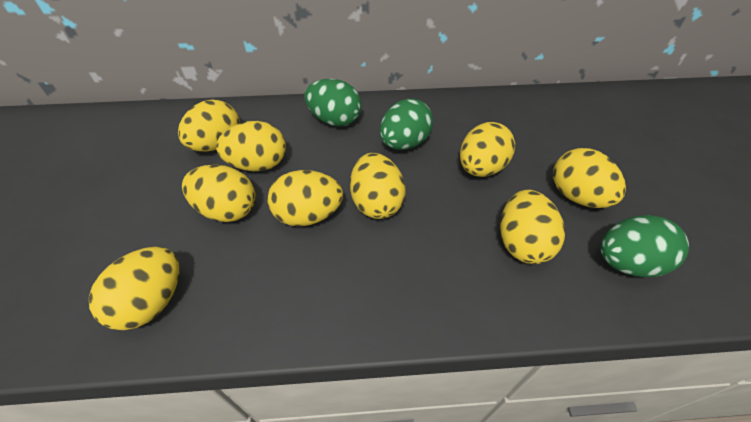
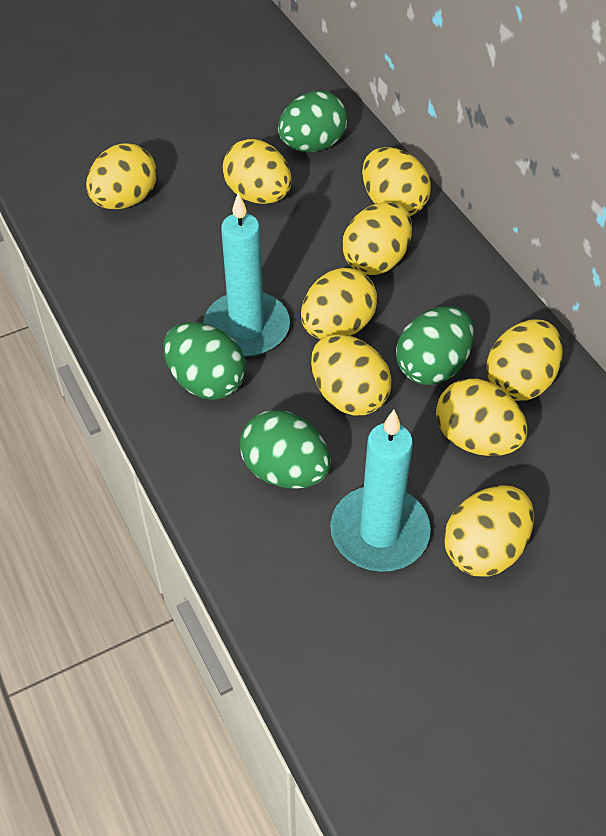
green egg: 3 -> 4
turquoise candle: 0 -> 2

